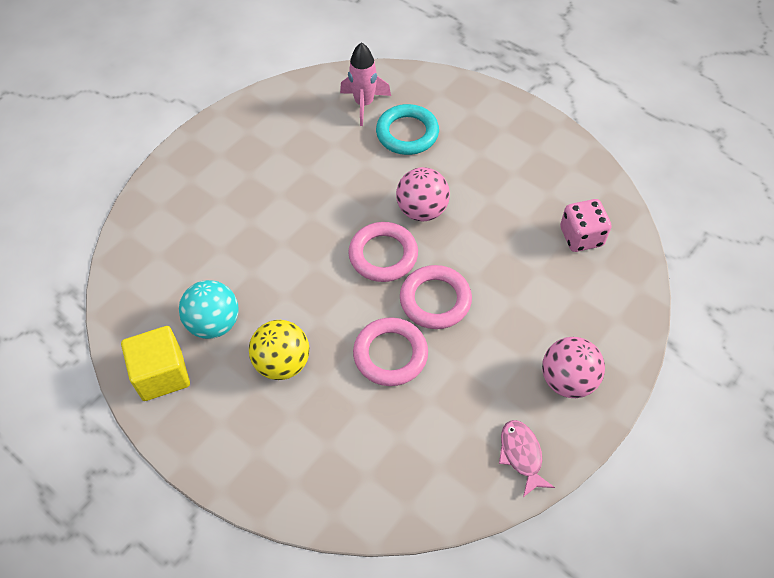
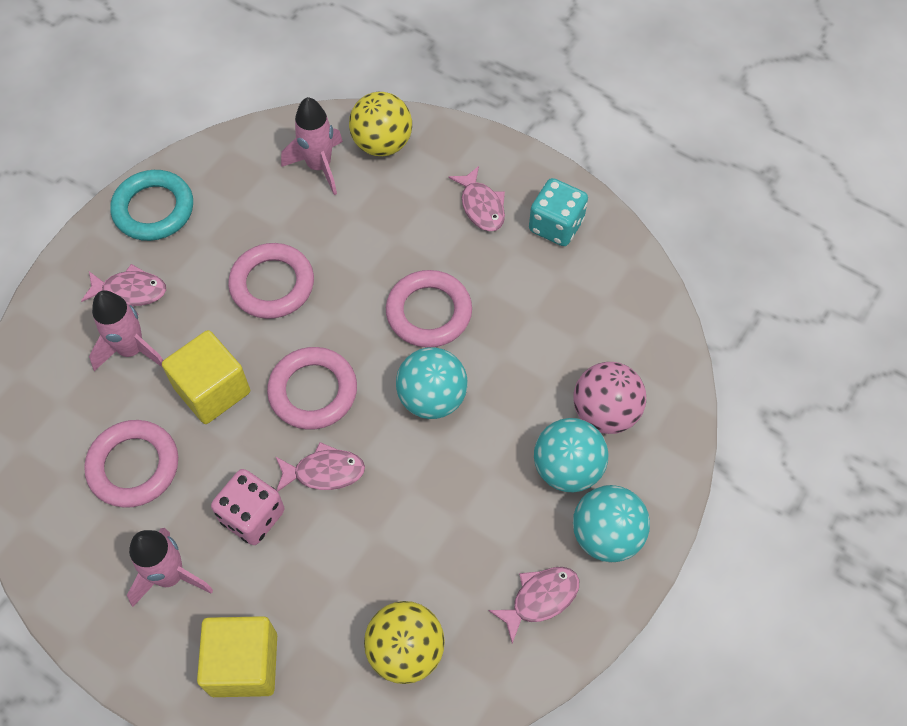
pink ball: 2 -> 1
pink fish: 1 -> 4
pink ring: 3 -> 4
pink rocket: 1 -> 3
turquoise ball: 1 -> 3
turquoise dice: 0 -> 1
yellow ball: 1 -> 2
yellow cube: 1 -> 2

